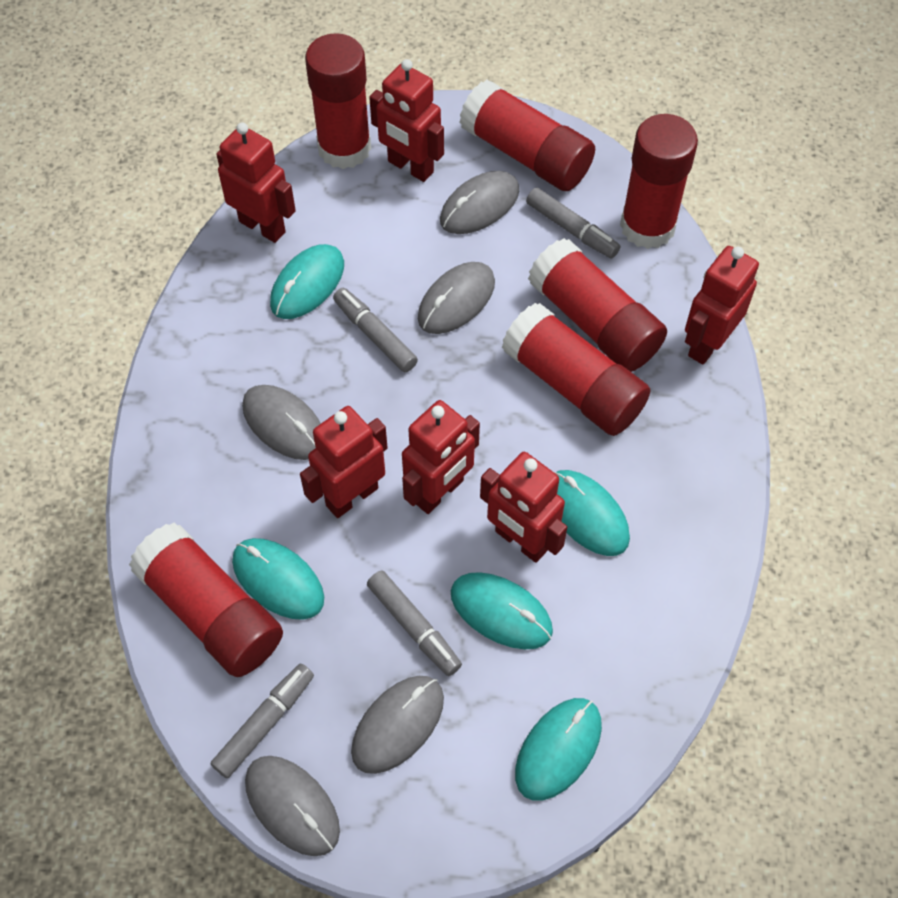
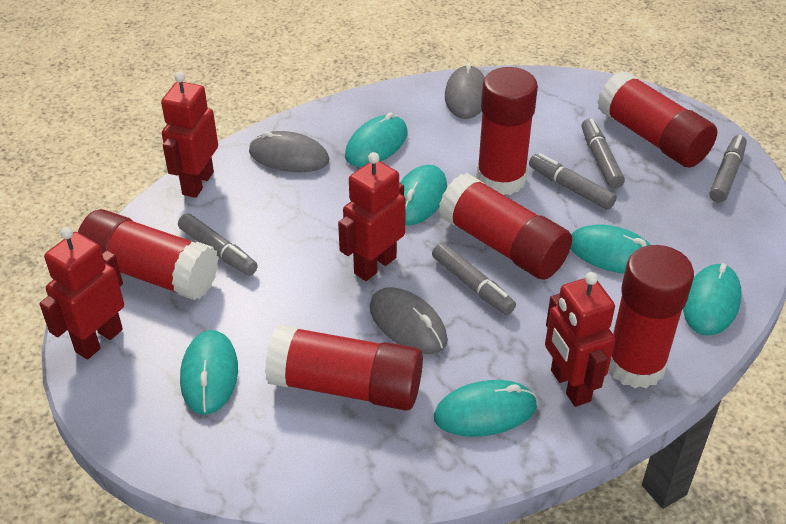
grey marker: 4 -> 5
grey mouse: 5 -> 3
red robot: 6 -> 4
turquoise mouse: 5 -> 6

